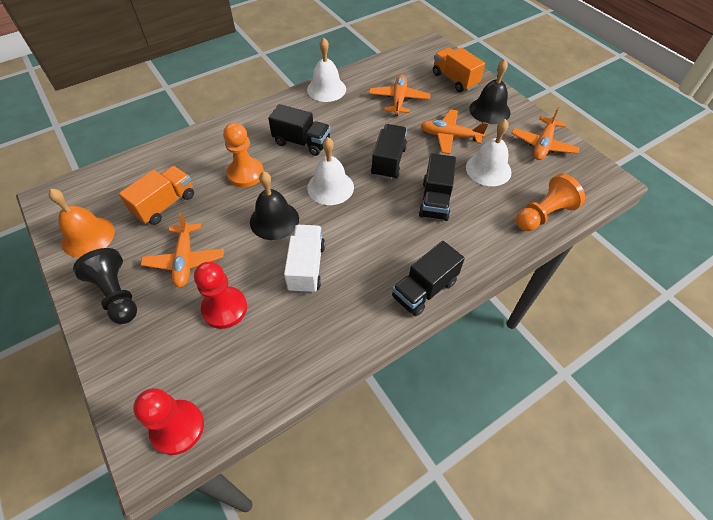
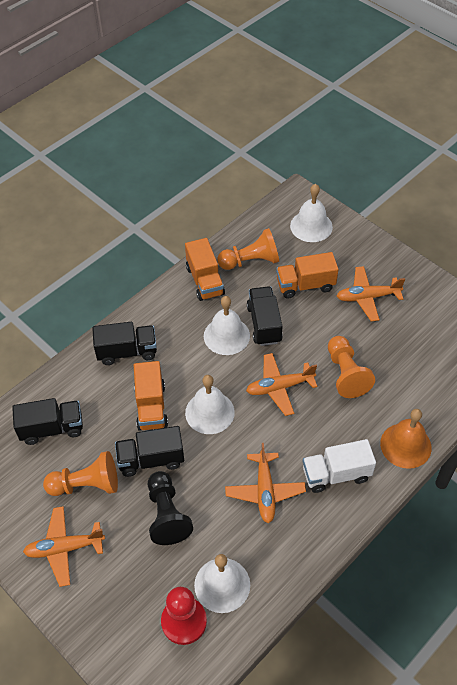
black bell: 2 -> 0
orange pawn: 2 -> 3
orange truck: 2 -> 3
red pawn: 2 -> 1
white bell: 3 -> 4

